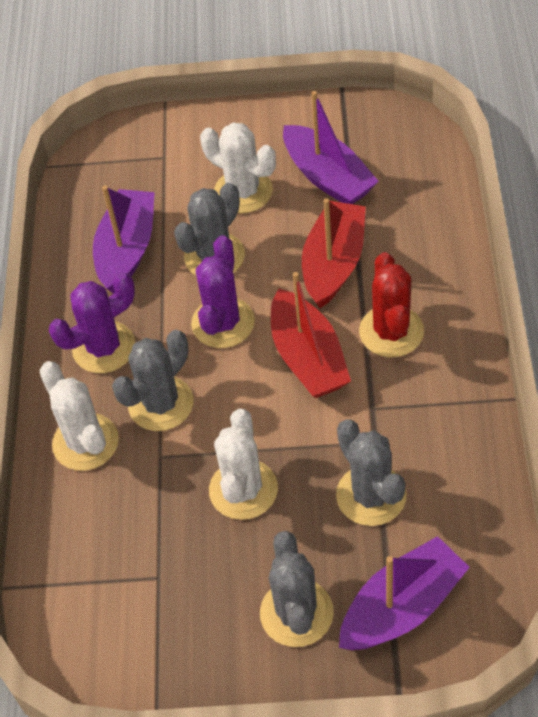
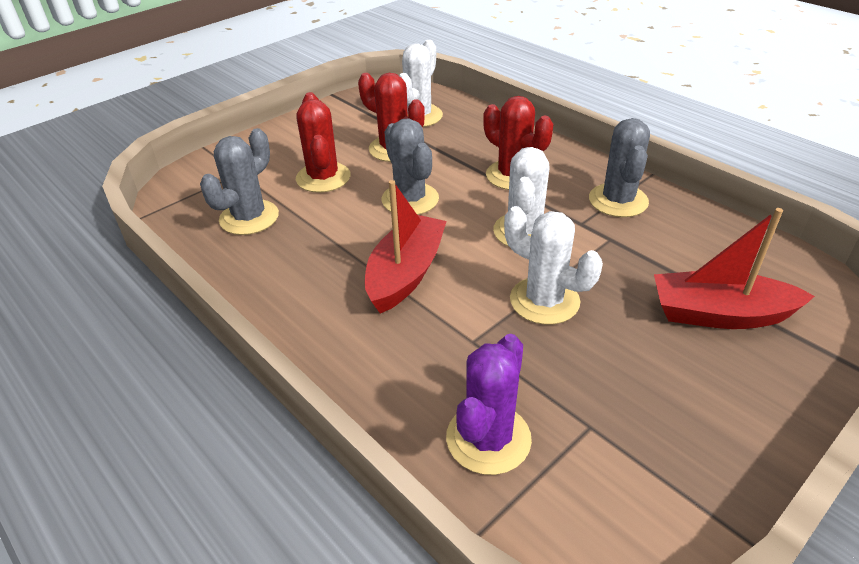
grey cactus: 4 -> 3
purple boat: 3 -> 0
purple cactus: 2 -> 1
red cactus: 1 -> 3

